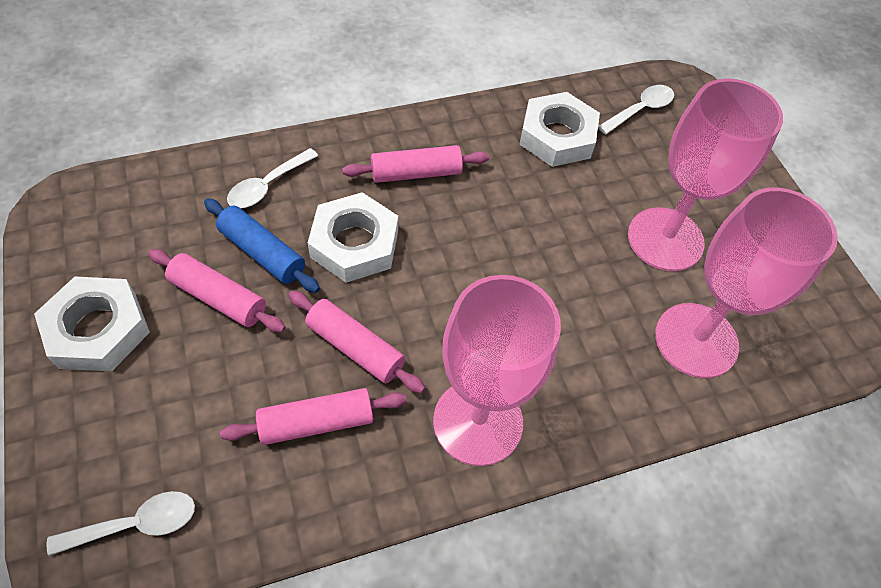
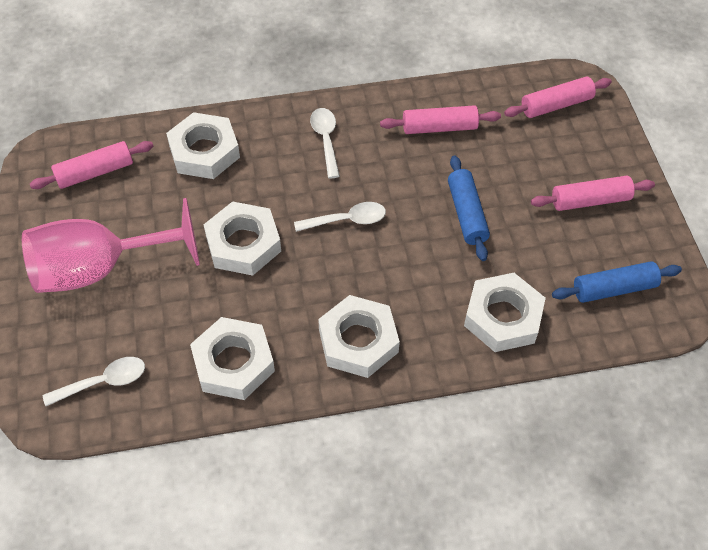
blue rolling pin: 1 -> 2
pink goblet: 3 -> 1
white nut: 3 -> 5

